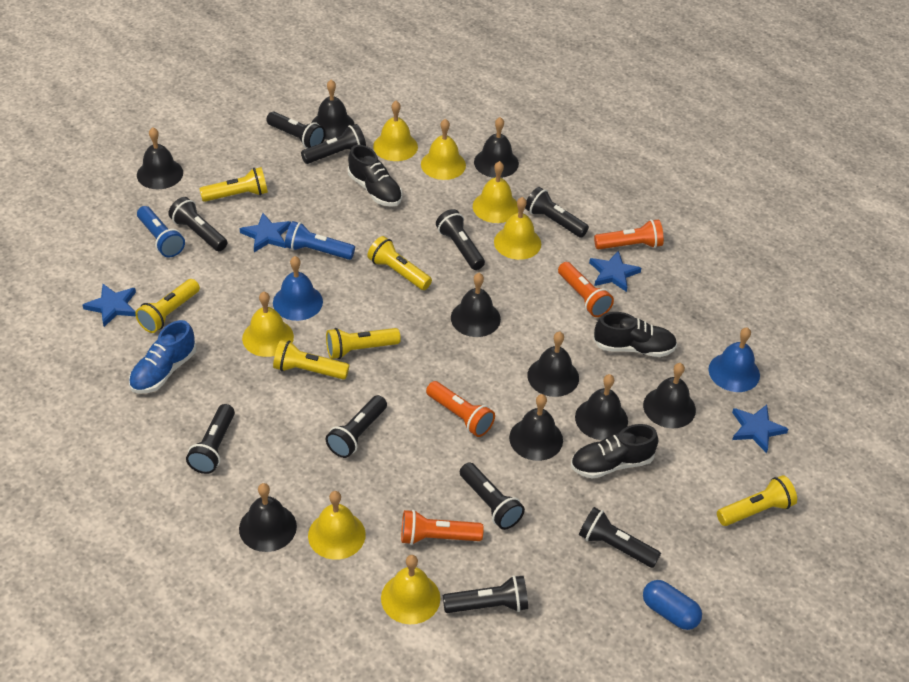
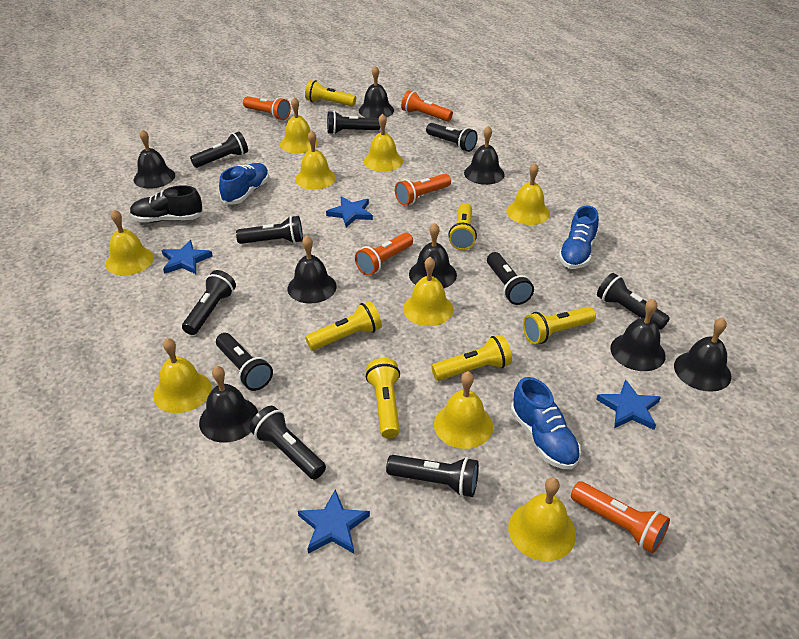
black bell: 9 -> 8
black shoe: 3 -> 1
blue bell: 2 -> 0
blue capsule: 1 -> 0
blue flashlight: 2 -> 0
blue shoe: 1 -> 3
orange flashlight: 4 -> 5
yellow bell: 7 -> 9

